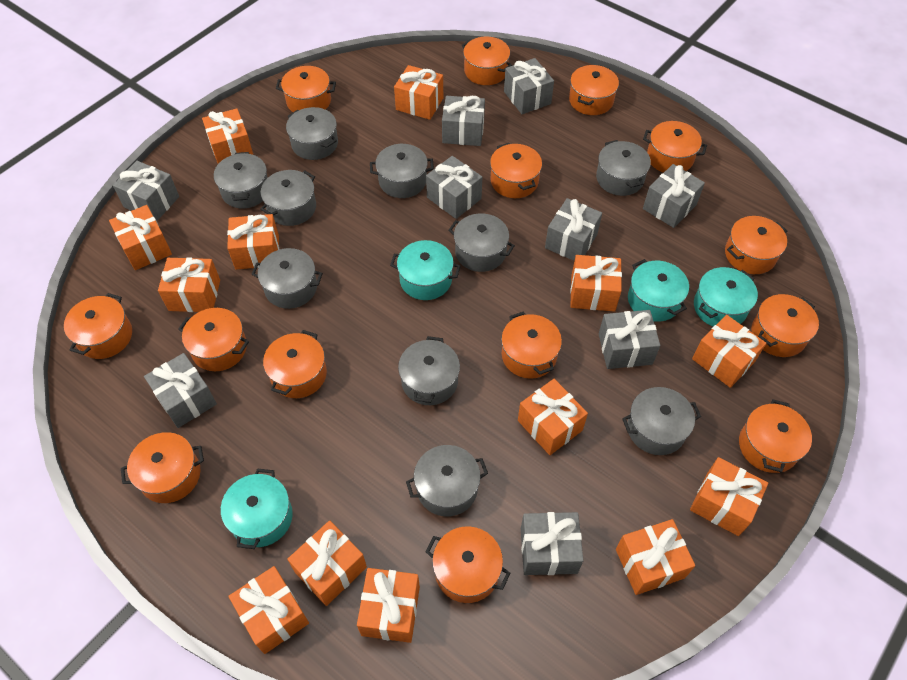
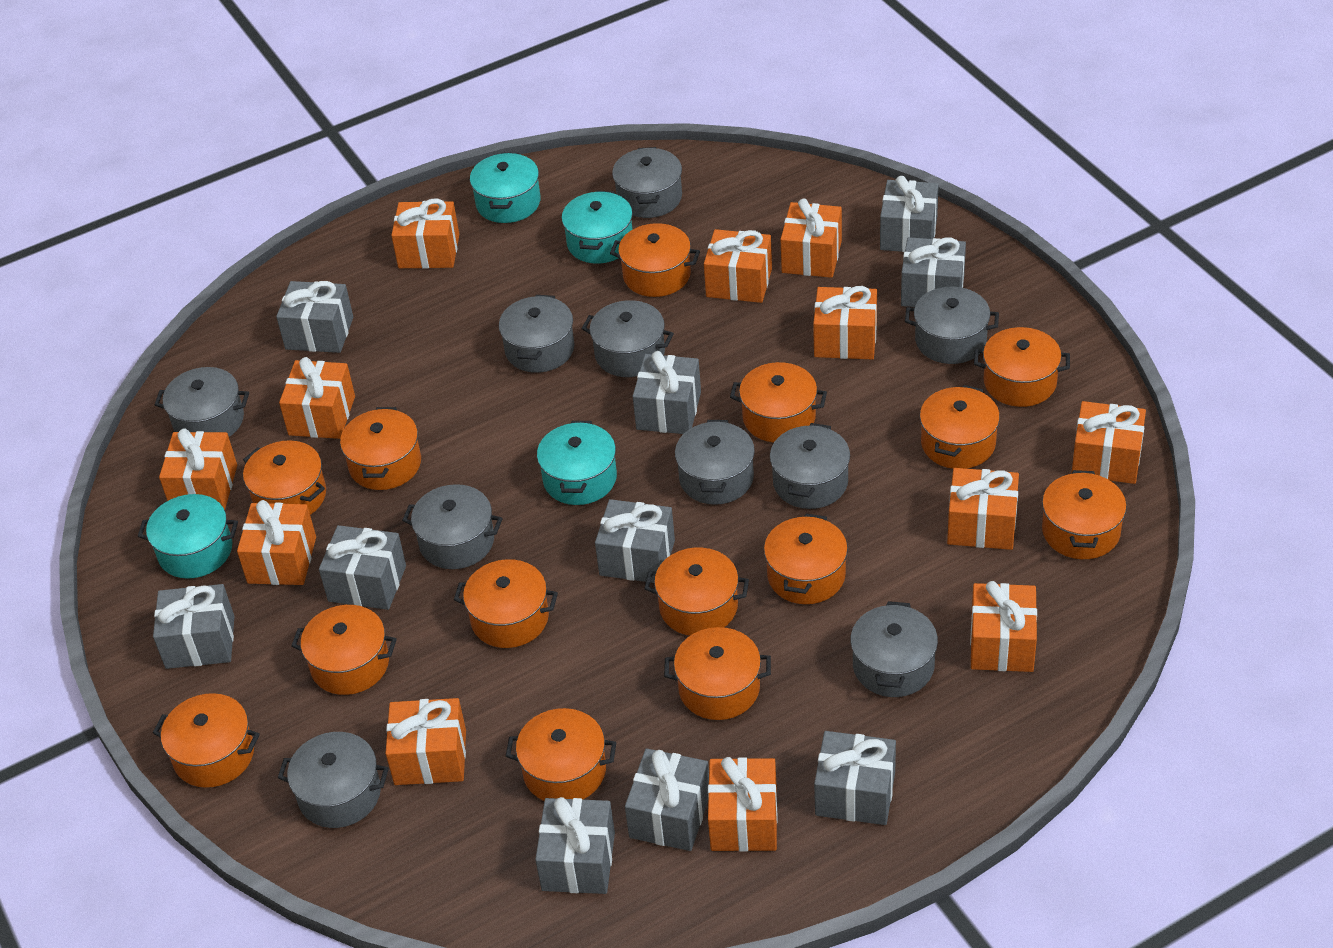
grey gift: 9 -> 10
orange gift: 13 -> 12

